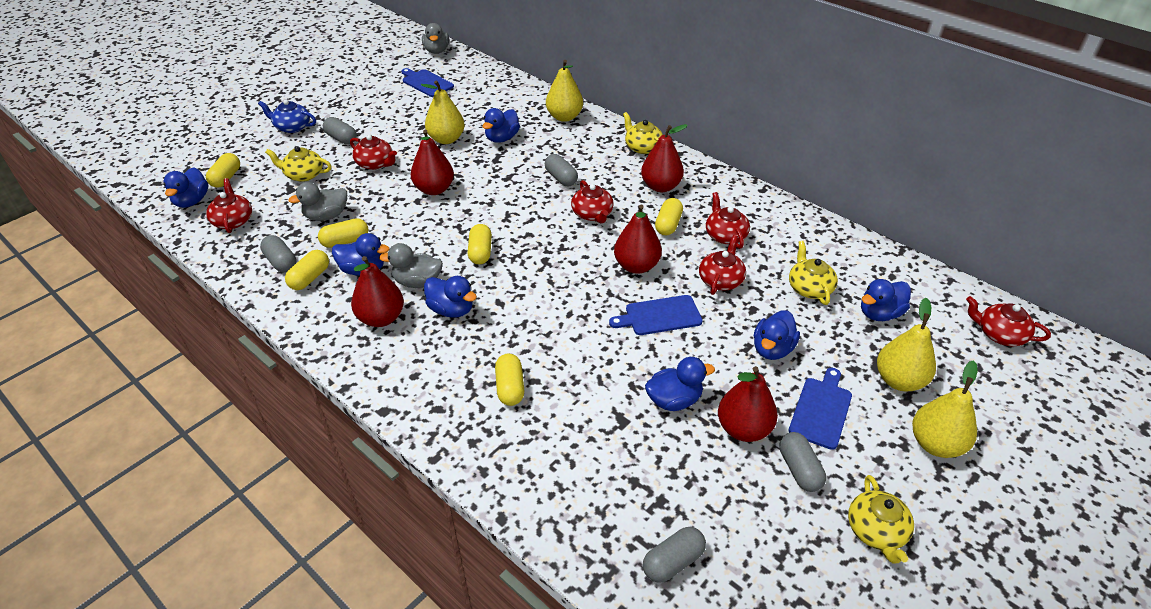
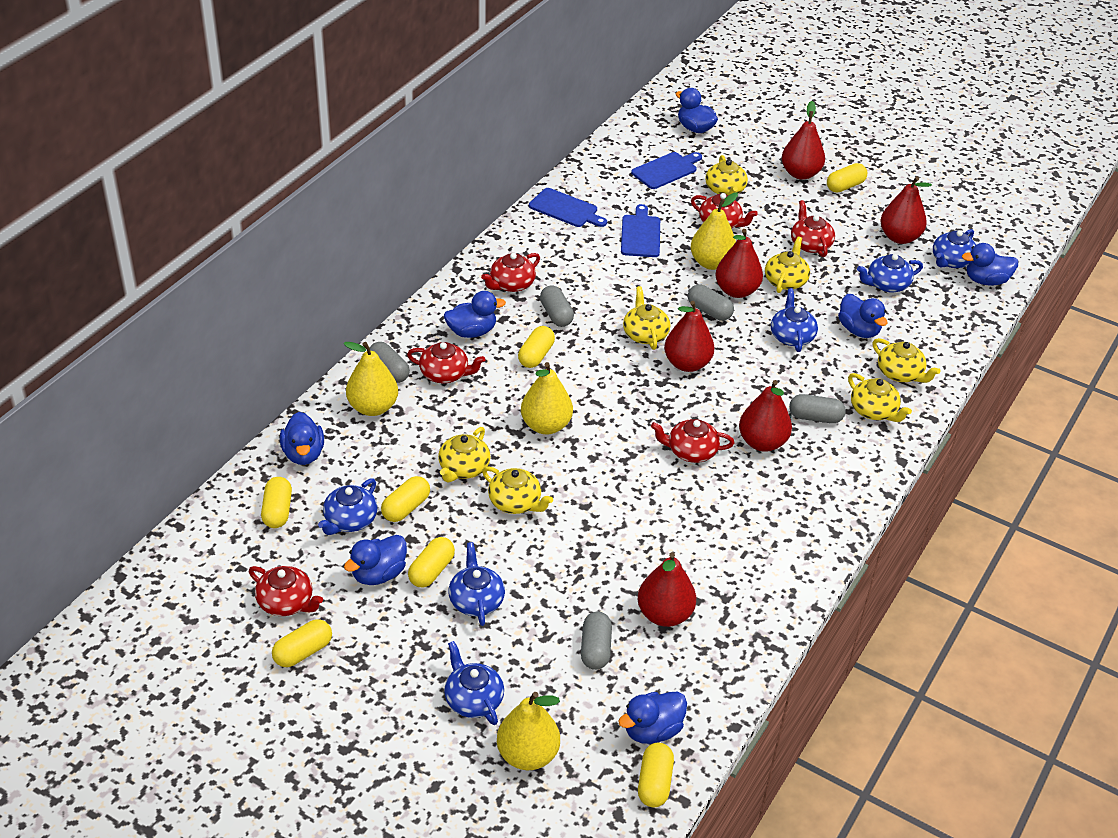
blue teapot: 1 -> 6
grey duck: 3 -> 0
red pear: 5 -> 6
yellow capsule: 6 -> 7
yellow teapot: 4 -> 7

